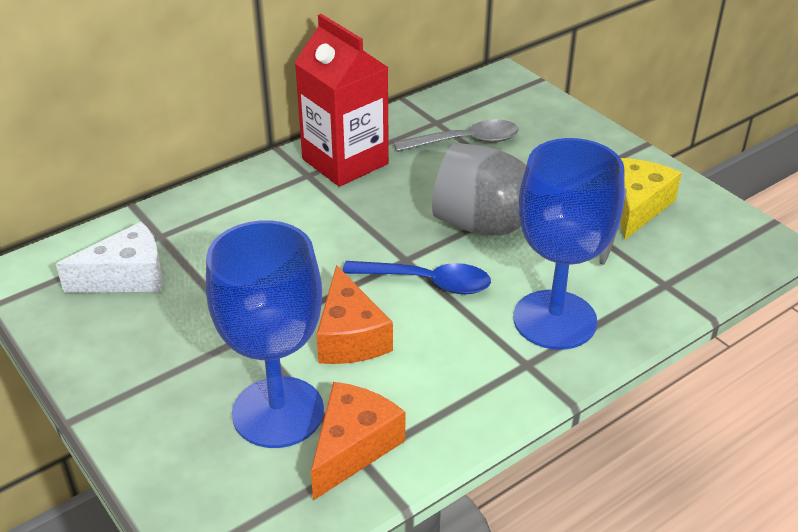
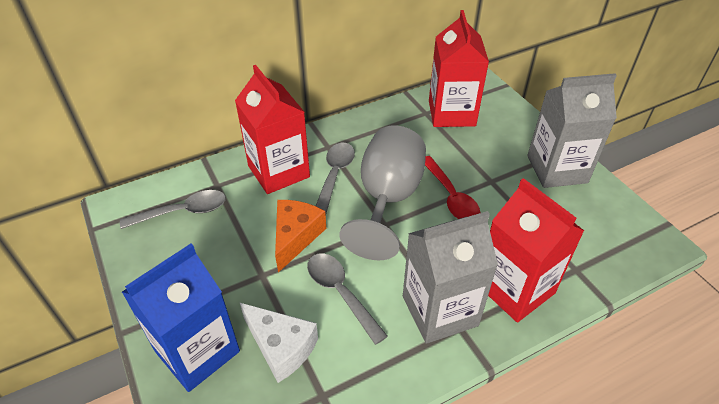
blue carton: 0 -> 1
blue goblet: 2 -> 0
blue spoon: 1 -> 0
grey carton: 0 -> 2
grey spoon: 1 -> 3
orange cheese: 2 -> 1
red carton: 1 -> 3
red spoon: 0 -> 1
yellow cheese: 1 -> 0

